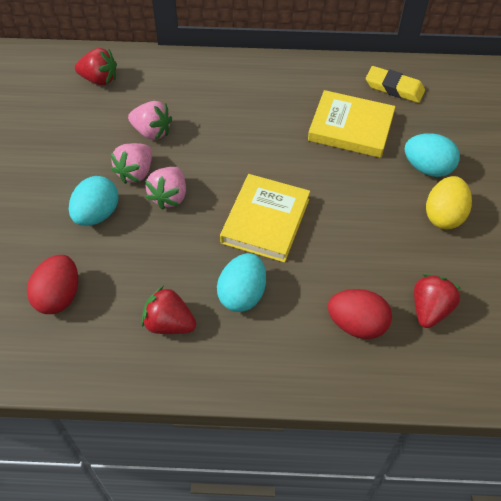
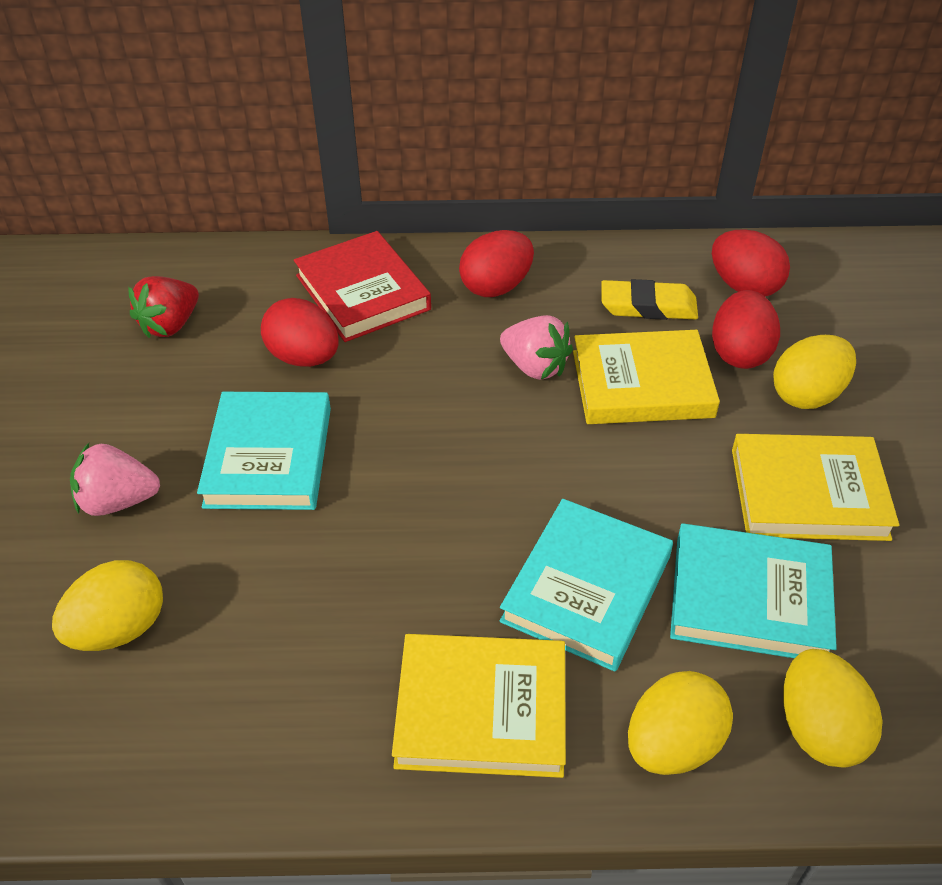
pink strawberry: 3 -> 2
red book: 0 -> 1
red egg: 2 -> 4
red strawberry: 3 -> 1
turquoise book: 0 -> 3
turquoise egg: 3 -> 0
yellow book: 2 -> 3
yellow egg: 1 -> 4

